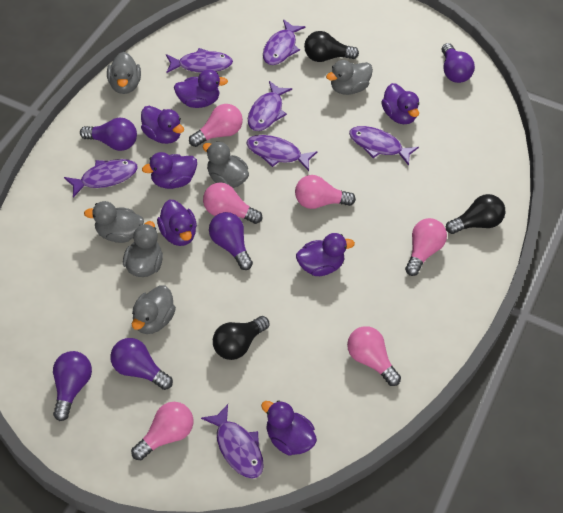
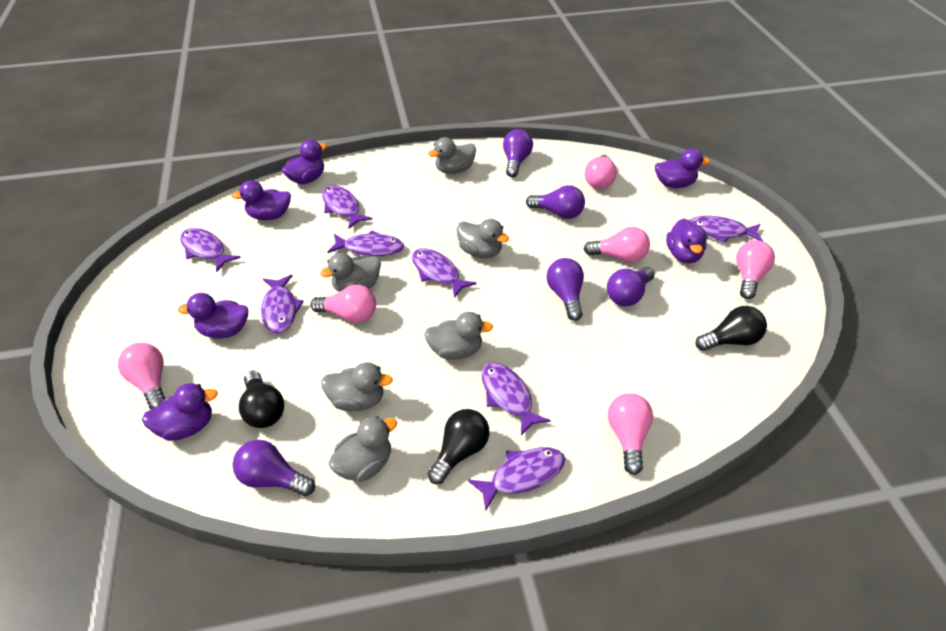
purple duck: 7 -> 6
purple fish: 7 -> 8

